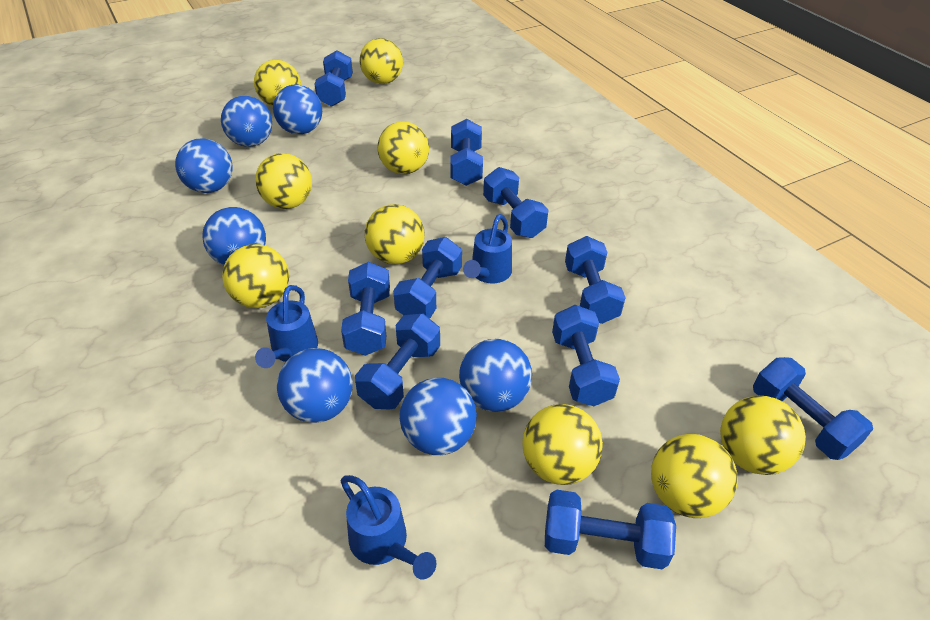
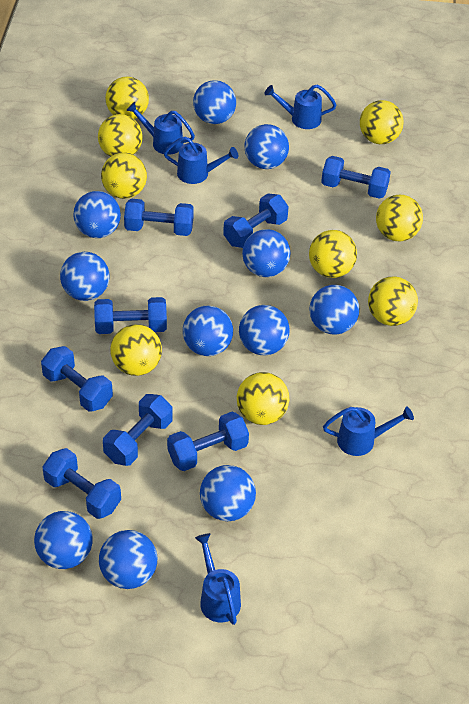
blue ball: 7 -> 11
blue dumbbell: 10 -> 8
blue watering can: 3 -> 5

